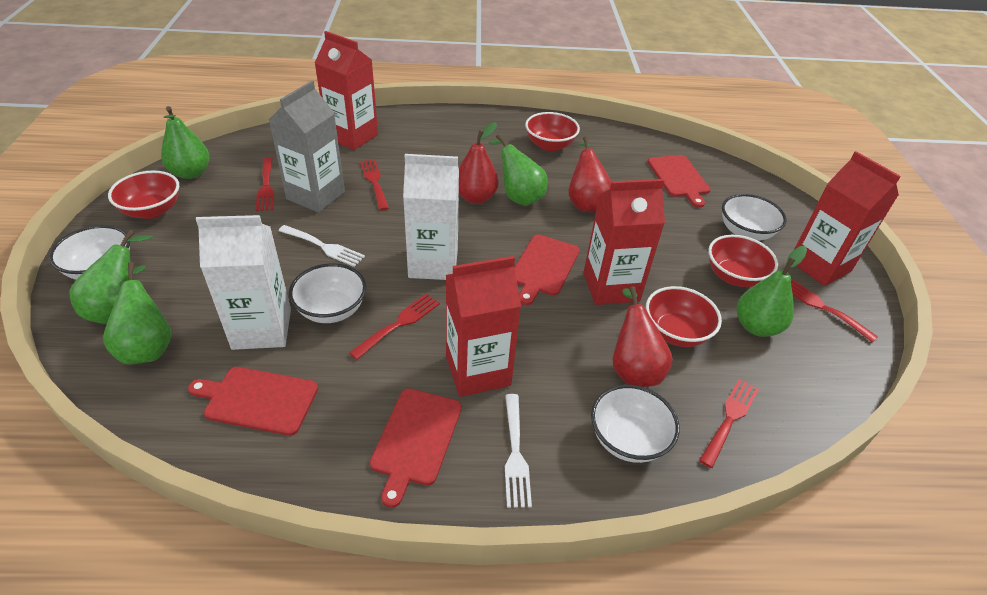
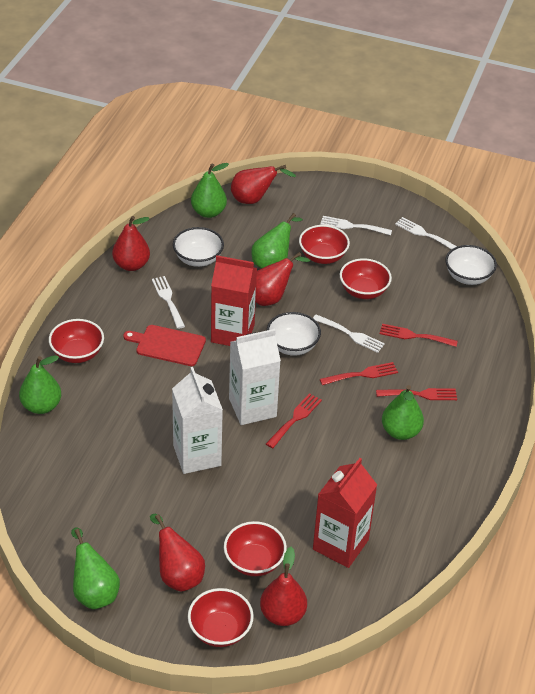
grey carton: 1 -> 0
red bowl: 4 -> 5
red carton: 4 -> 2
red cutting board: 4 -> 1
red fork: 5 -> 4
red pear: 3 -> 5
white bowl: 4 -> 3
white fork: 2 -> 4

